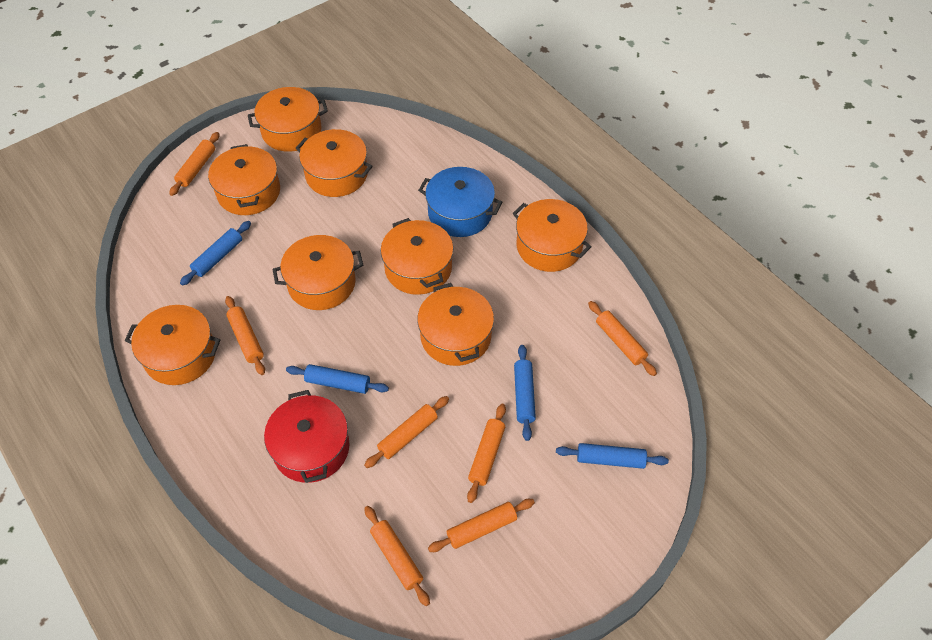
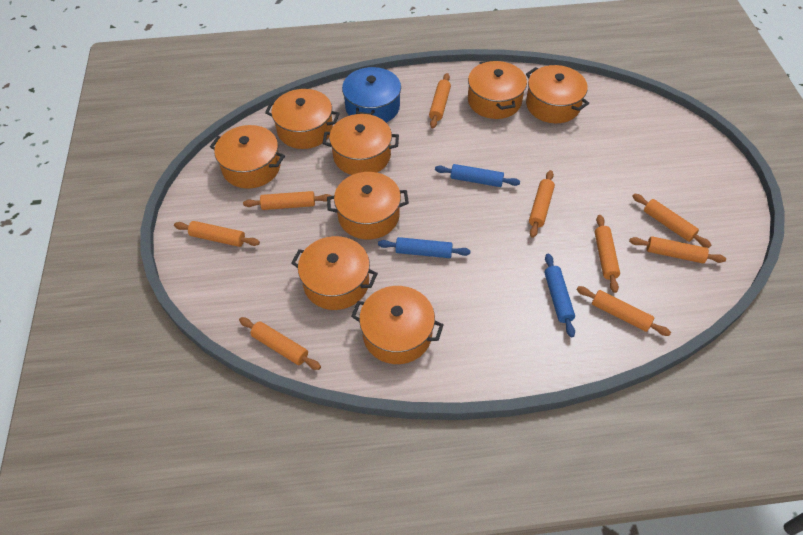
blue rolling pin: 4 -> 3
orange rolling pin: 7 -> 9
red pot: 1 -> 0

